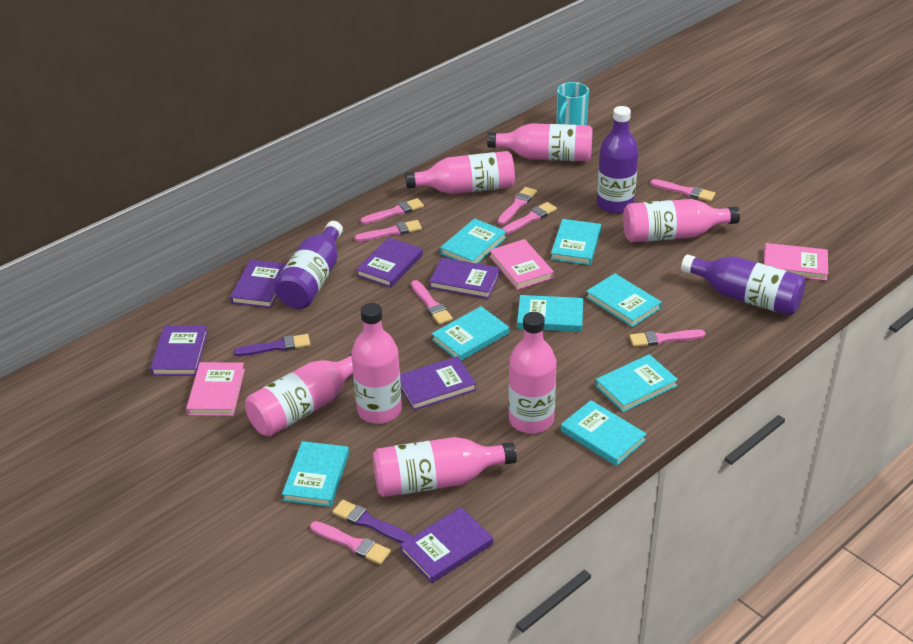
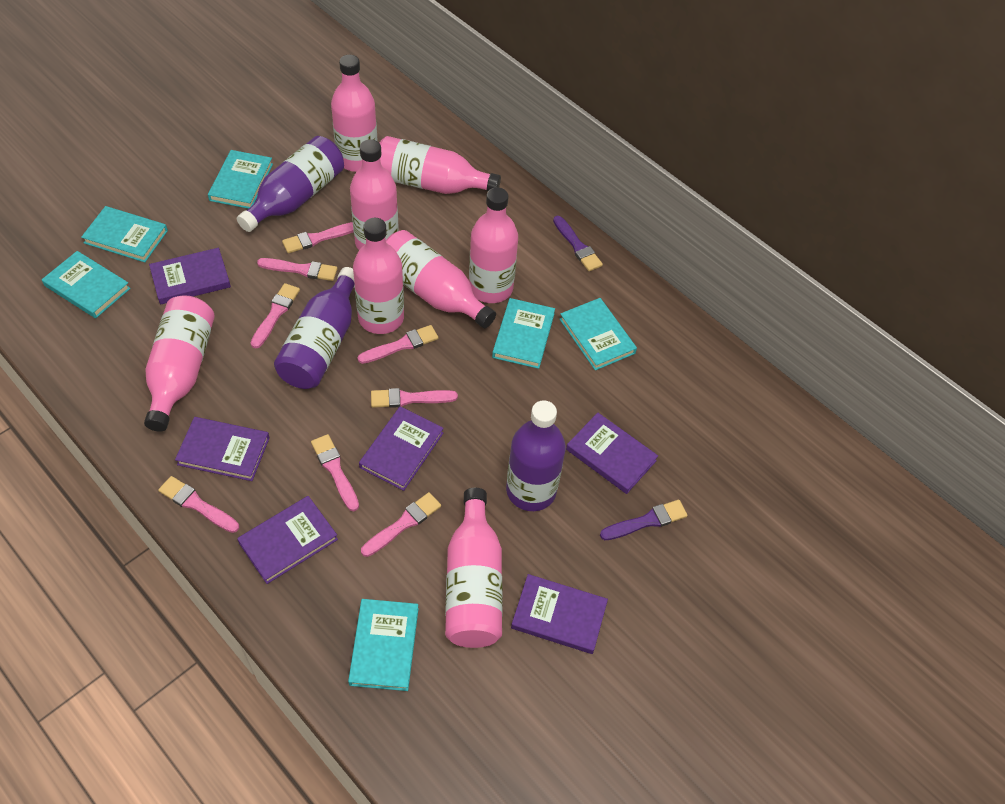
pink book: 3 -> 0
pink bottle: 7 -> 8
turquoise book: 8 -> 6
turquoise mug: 1 -> 0

